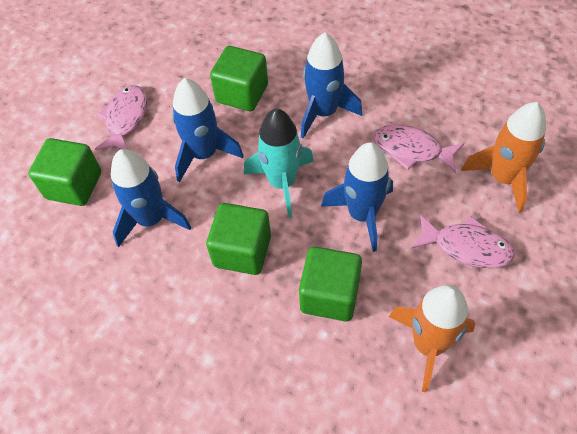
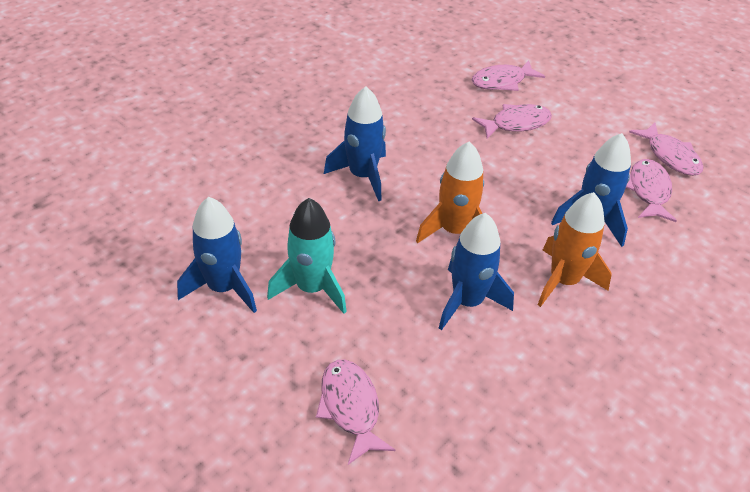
green cube: 4 -> 0
pink fish: 3 -> 5

